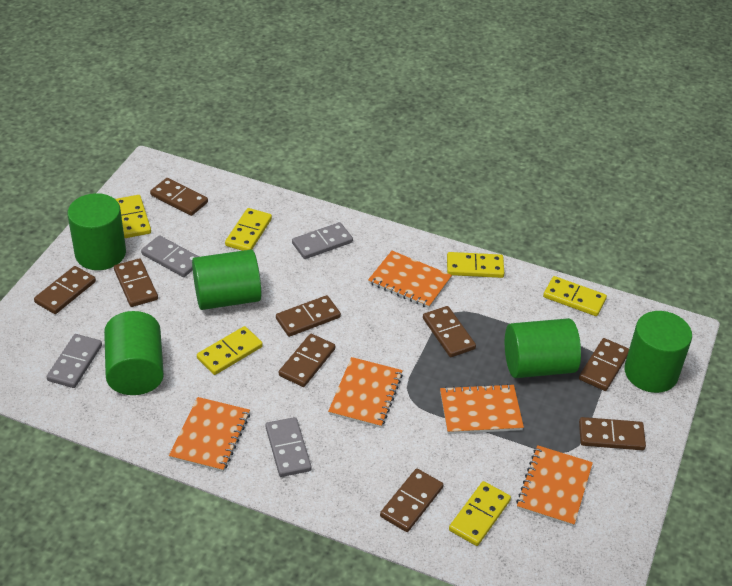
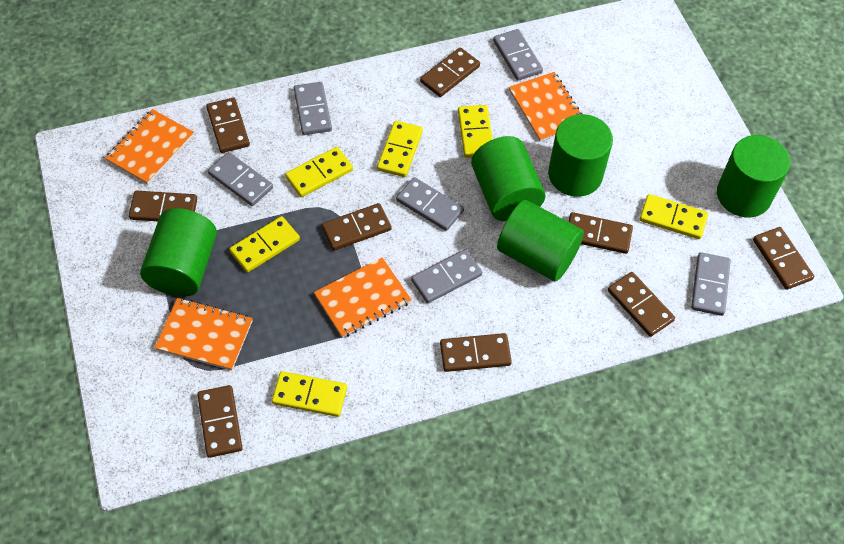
grey domino: 4 -> 6
orange notebook: 5 -> 4

